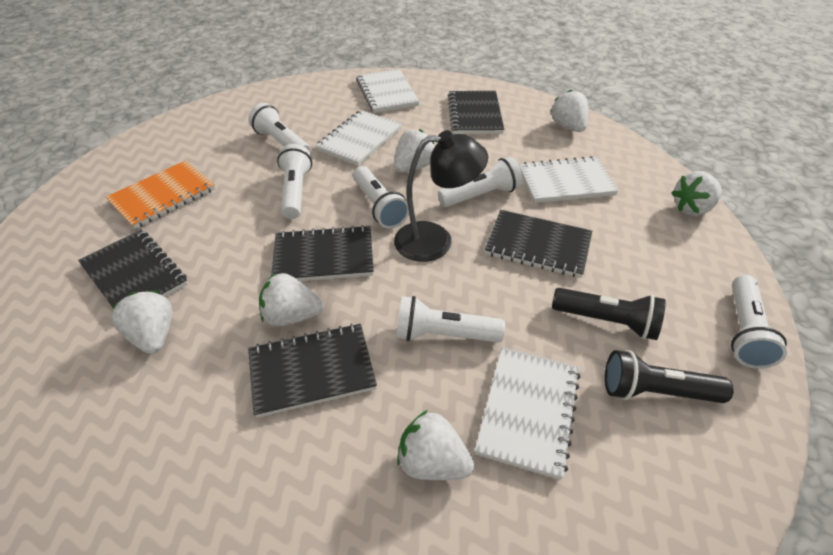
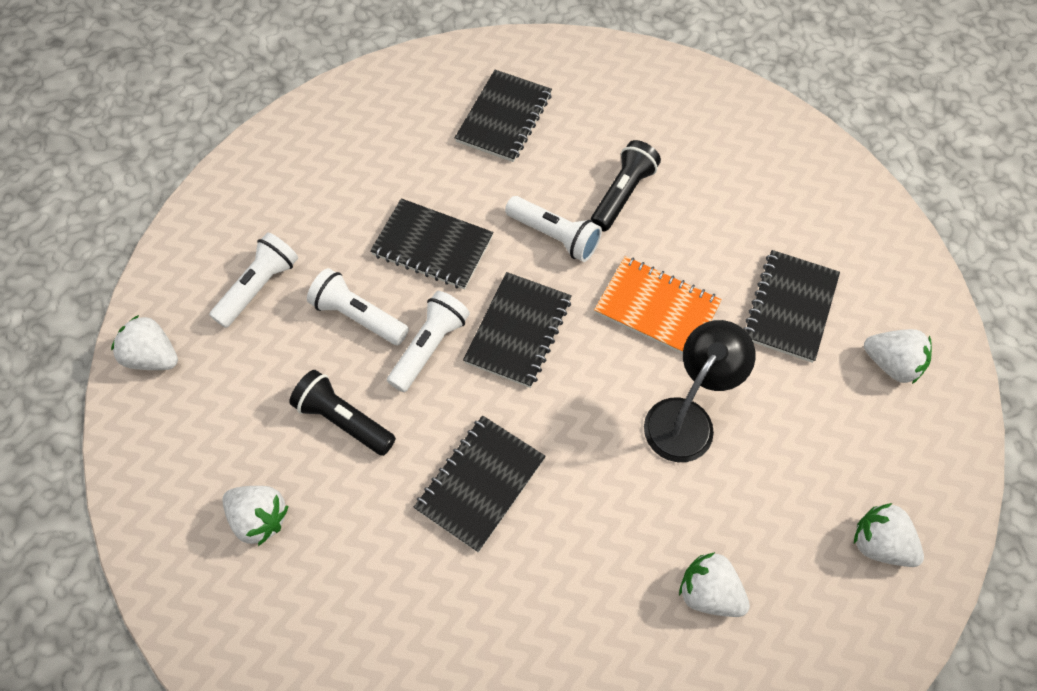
white flashlight: 6 -> 4
white notebook: 4 -> 0
white strawberry: 6 -> 5

